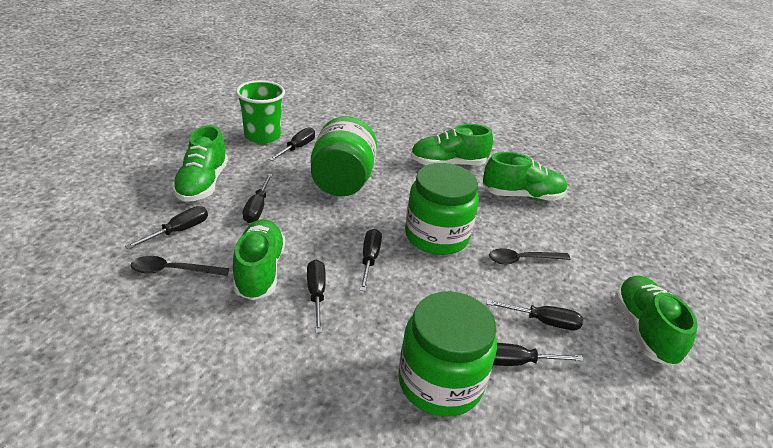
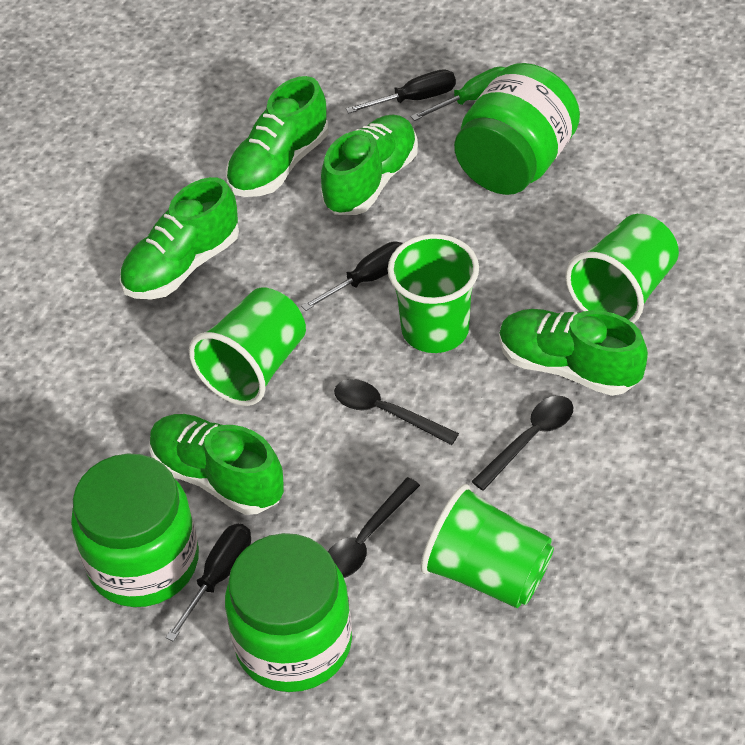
black screwdriver: 7 -> 3
black spoon: 2 -> 3
green cup: 1 -> 4
green screwdriver: 0 -> 1

